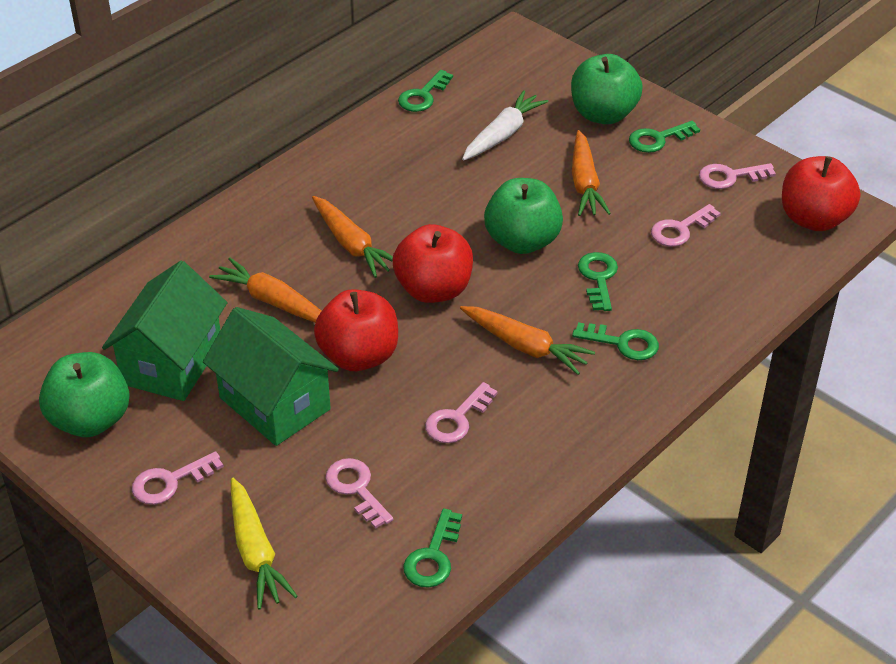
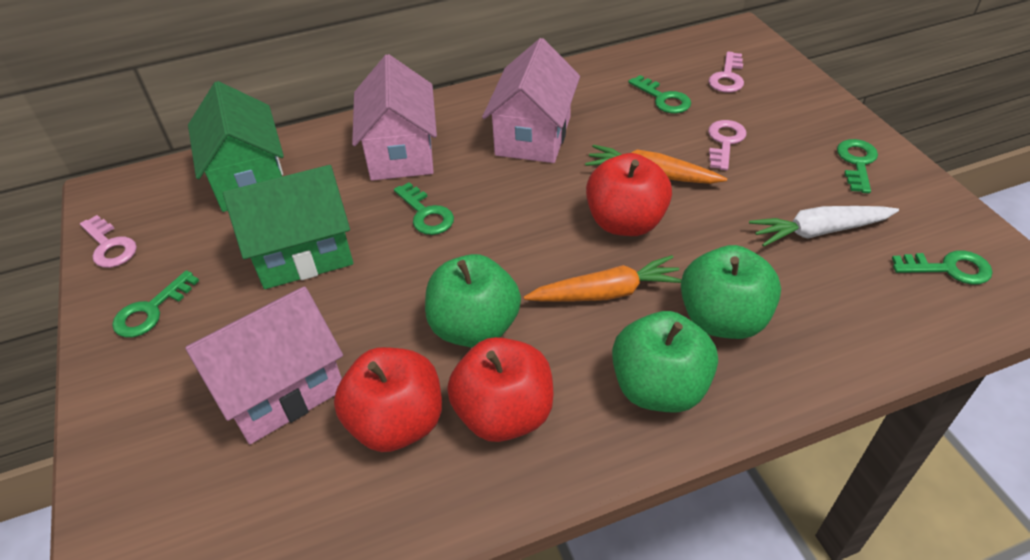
orange carrot: 4 -> 2
pink house: 0 -> 3
pink key: 5 -> 3
yellow carrot: 1 -> 0

